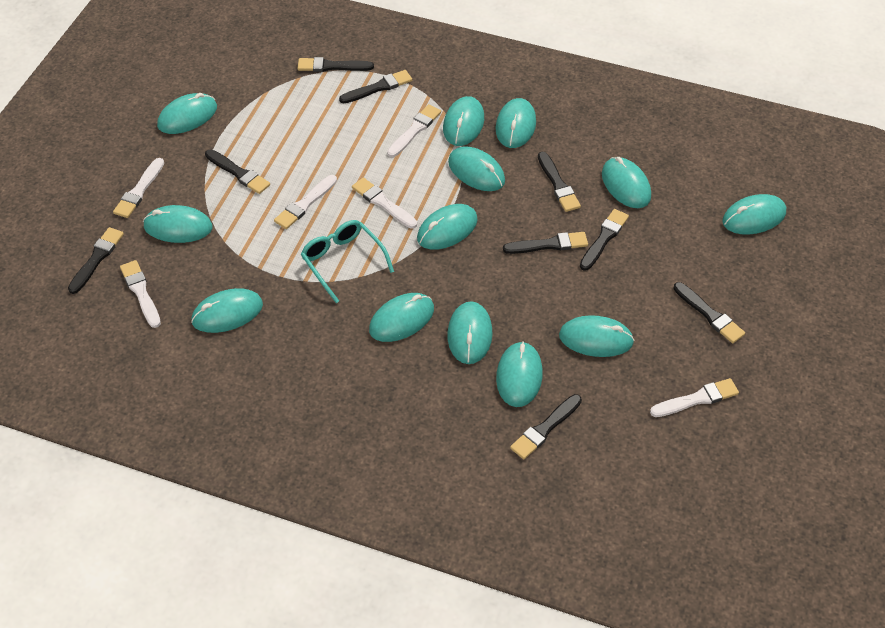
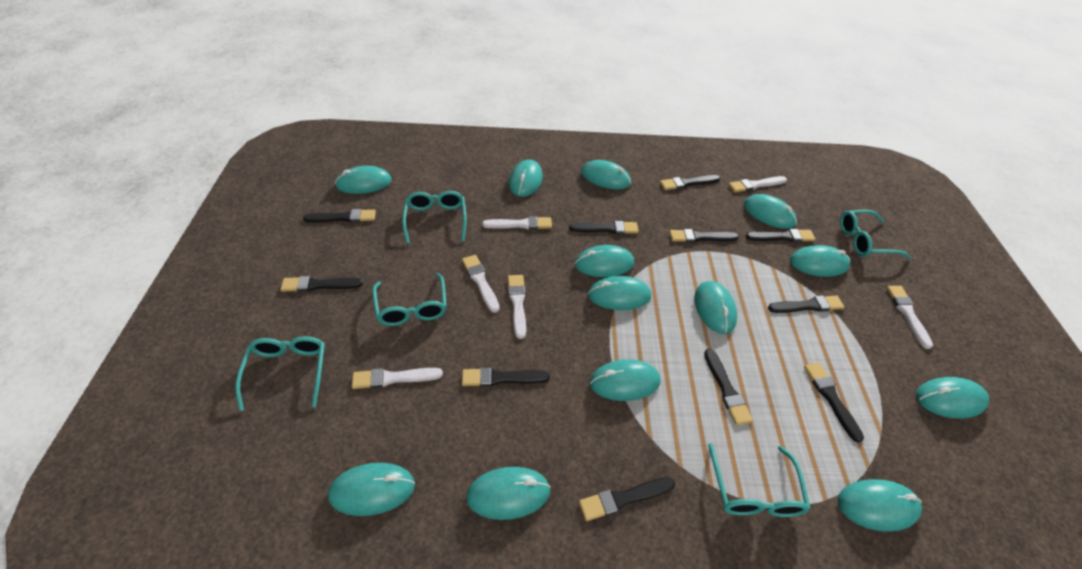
black brush: 9 -> 11
turquoise glasses: 1 -> 5

